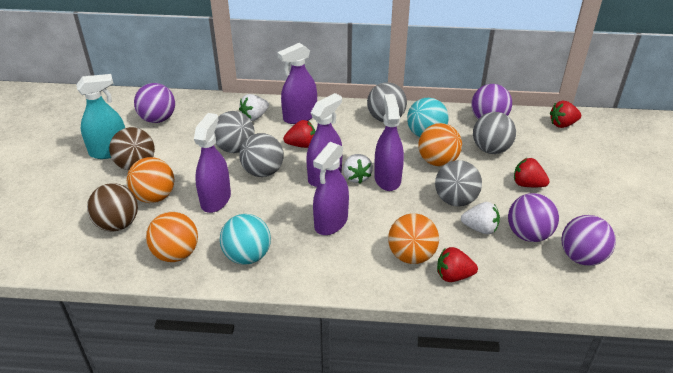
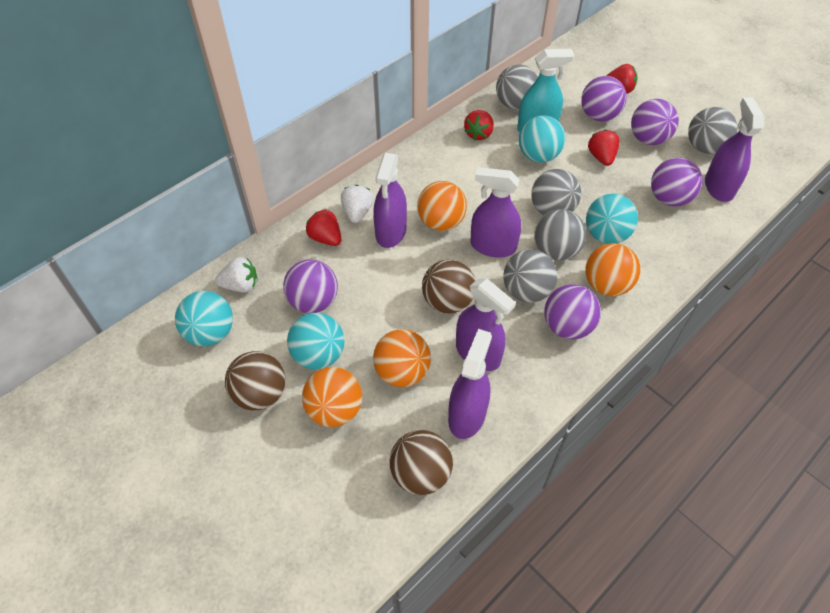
brown ball: 2 -> 3
purple ball: 4 -> 5
turquoise ball: 2 -> 4
white strawberry: 3 -> 2

